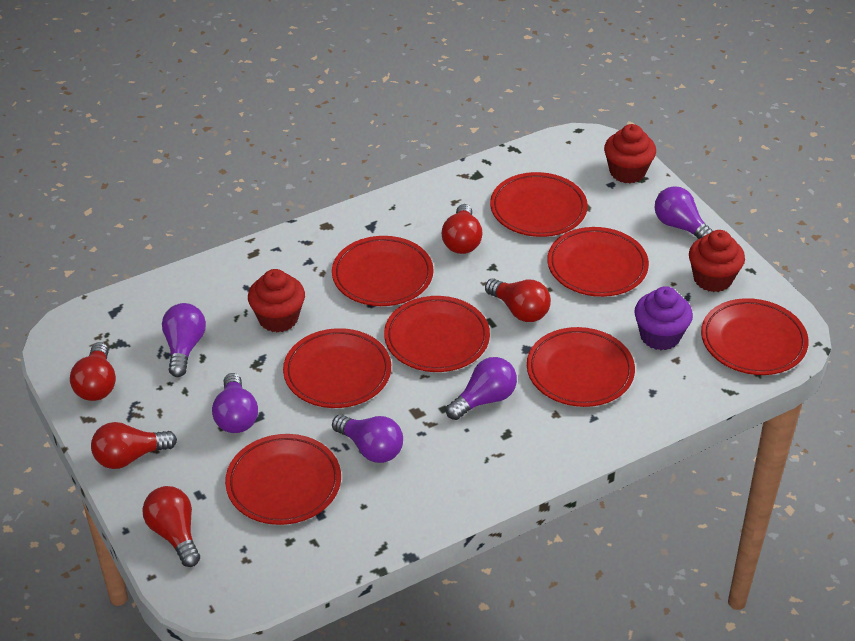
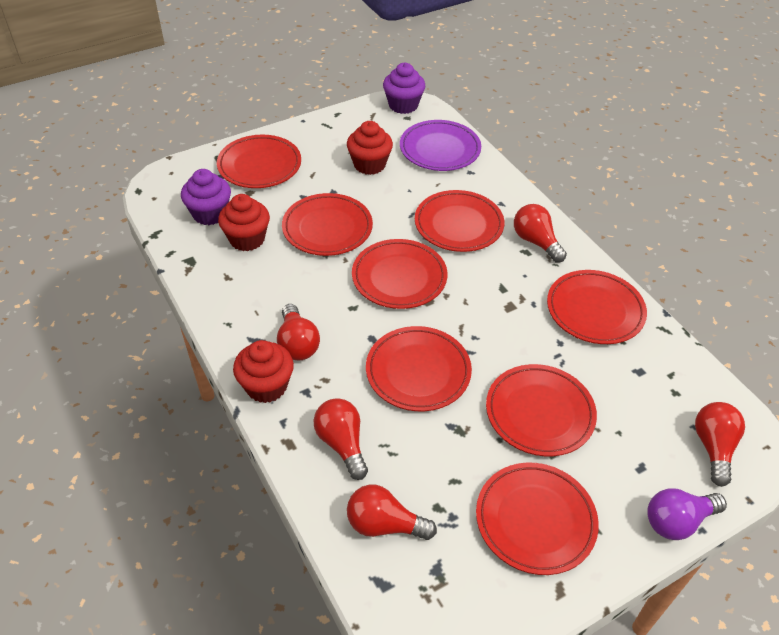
purple cupcake: 1 -> 2
purple light bulb: 5 -> 1
purple plate: 0 -> 1

